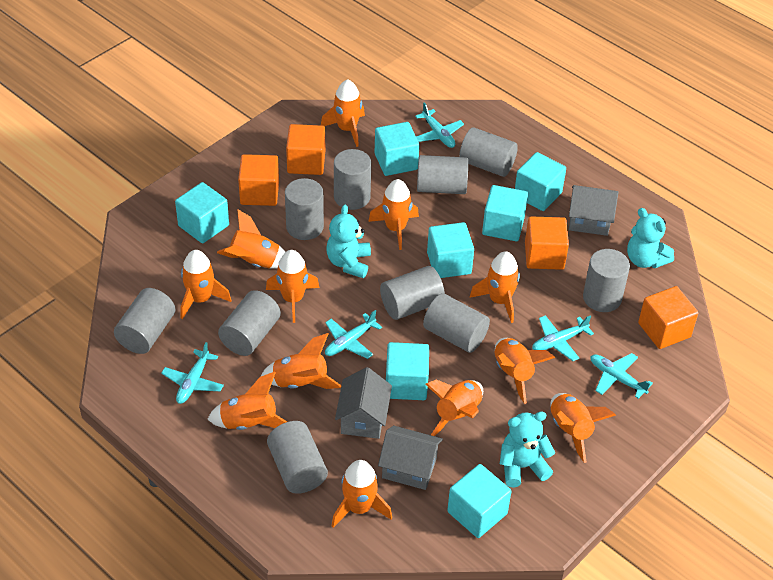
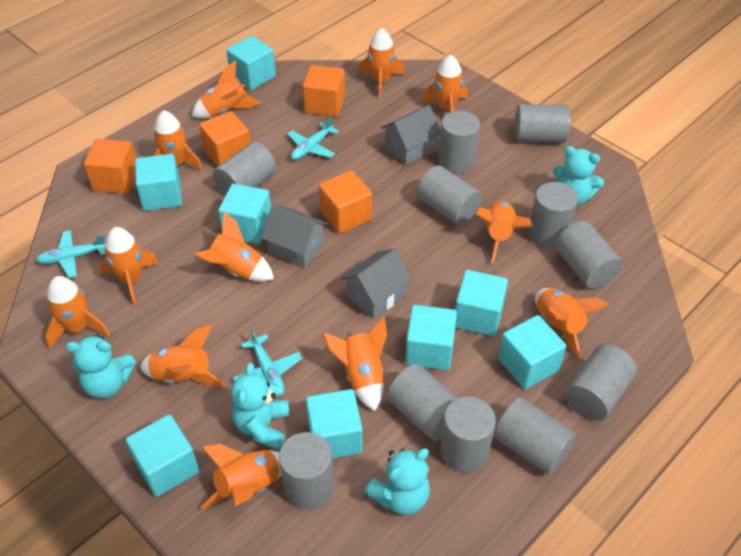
grey cylinder: 10 -> 11
turquoise cube: 7 -> 8
turquoise plane: 5 -> 3
turquoise teddy bear: 3 -> 4

